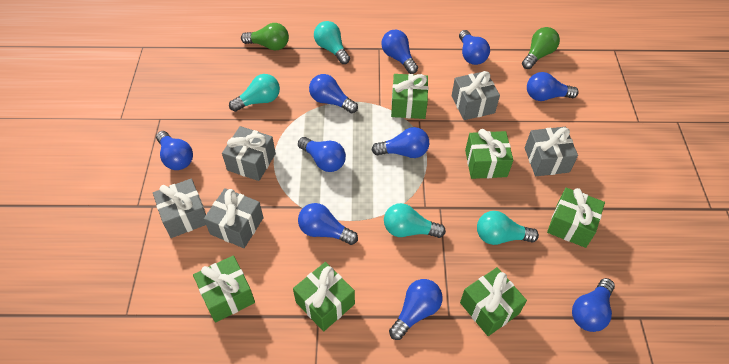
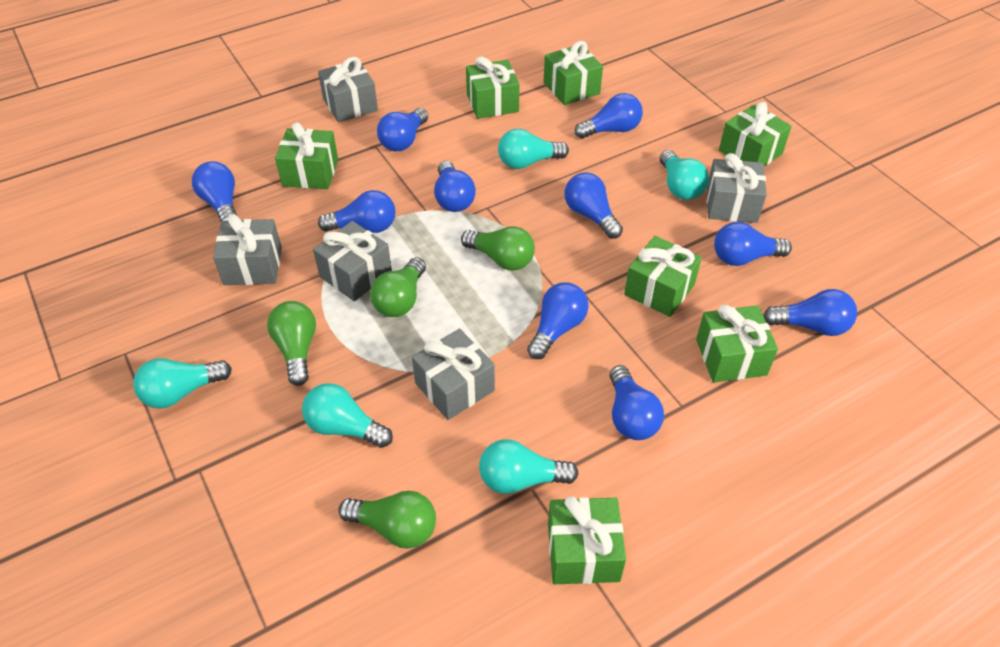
green gift: 6 -> 7
green light bulb: 2 -> 4
turquoise light bulb: 4 -> 5

